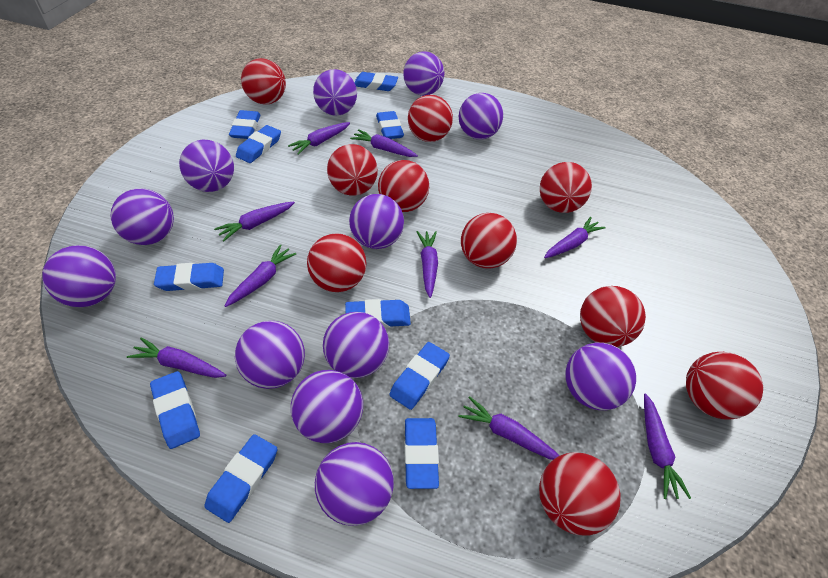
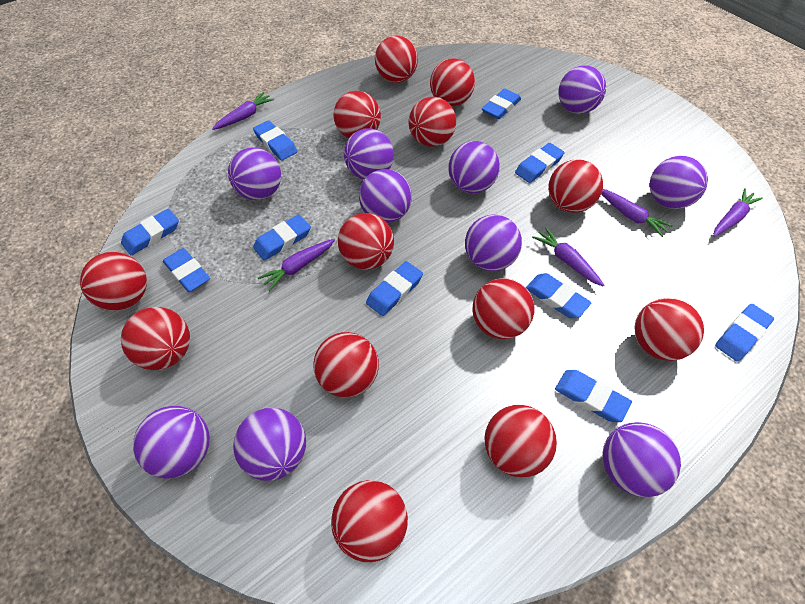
purple ball: 12 -> 10
purple carrot: 9 -> 5
red ball: 10 -> 13

